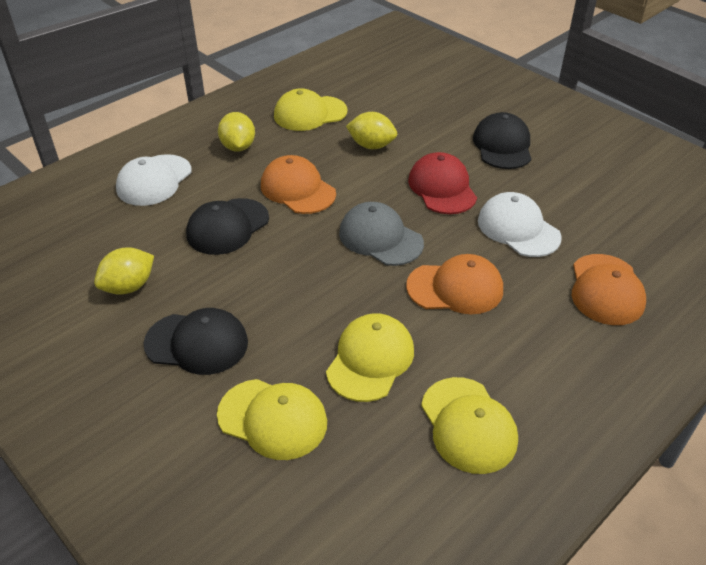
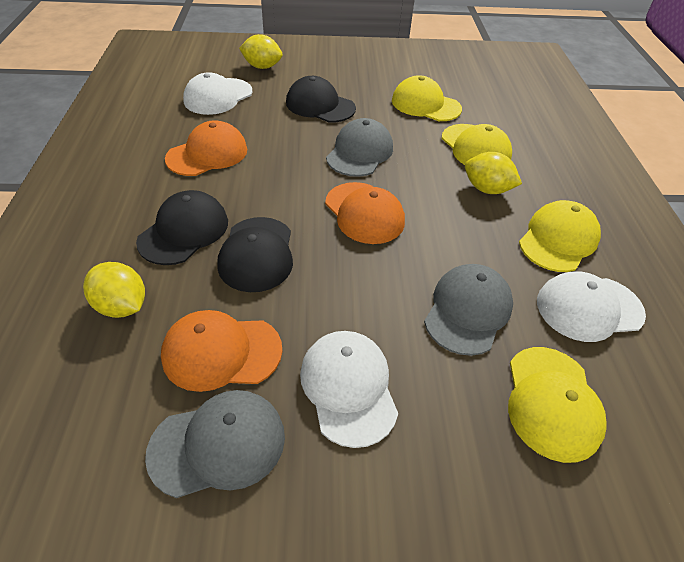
grey cap: 1 -> 3
red cap: 1 -> 0
white cap: 2 -> 3

